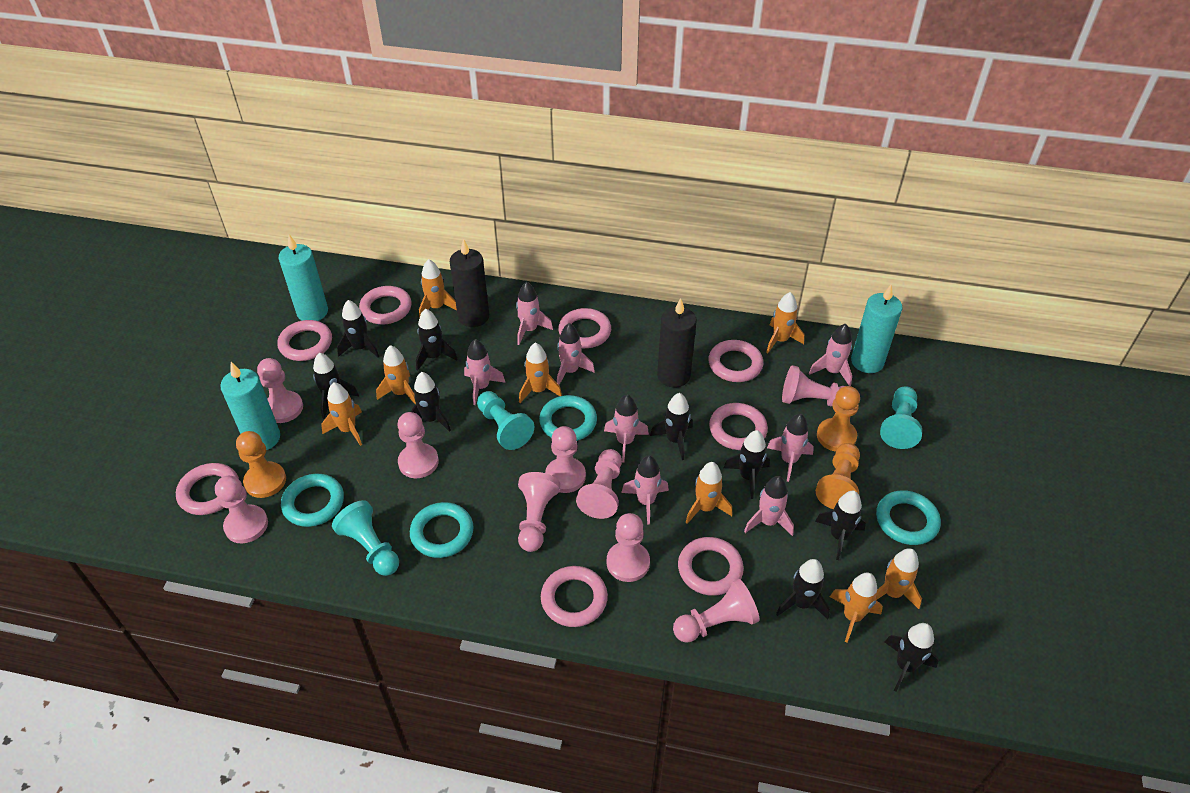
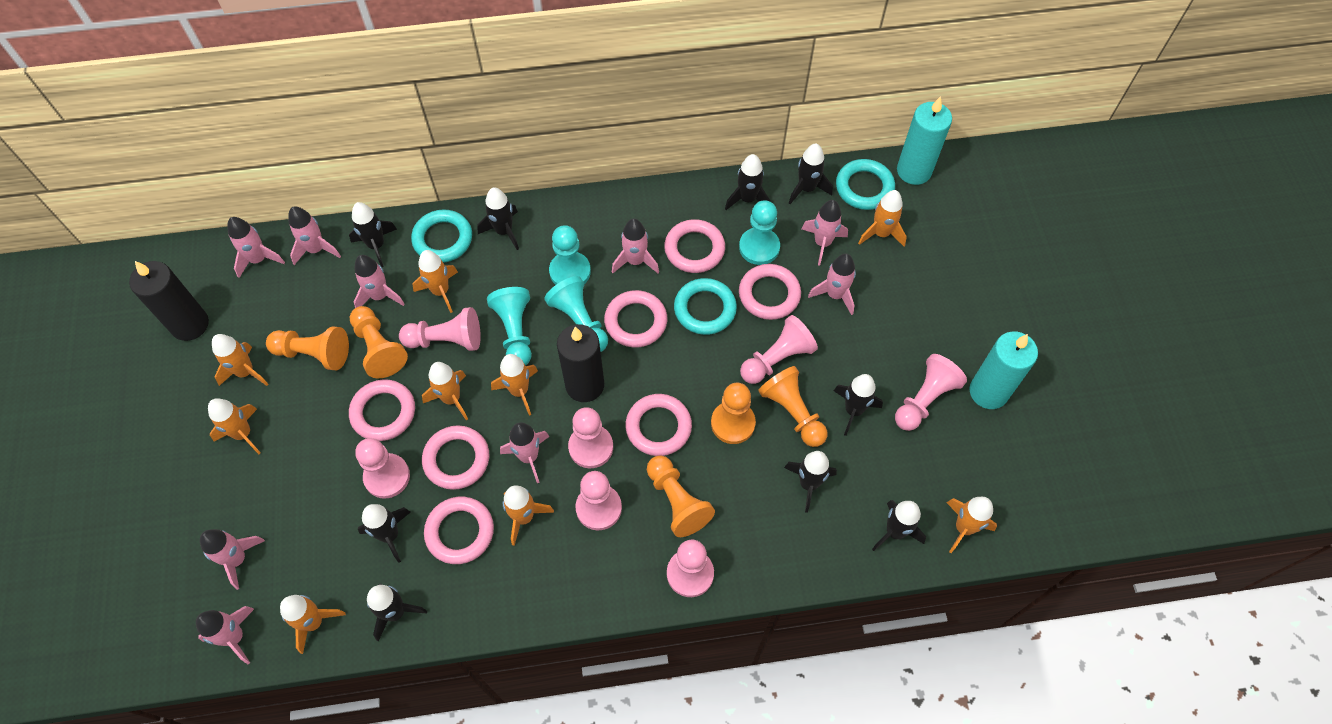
orange pawn: 3 -> 5
orange rocket: 8 -> 9
pink pawn: 9 -> 7
pink ring: 8 -> 7
pink rocket: 8 -> 9
turquoise candle: 3 -> 2
turquoise pawn: 3 -> 4
turquoise ring: 4 -> 3

